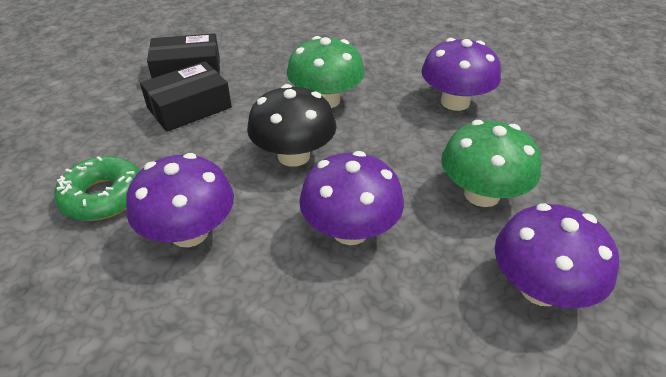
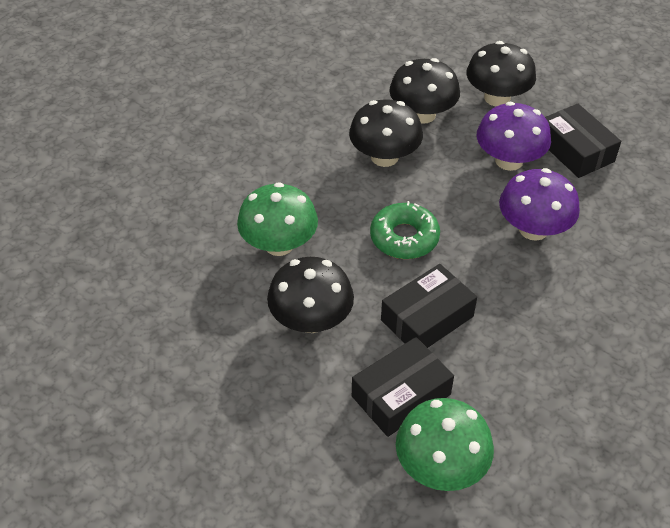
black box: 2 -> 3
black mushroom: 1 -> 4
purple mushroom: 4 -> 2

